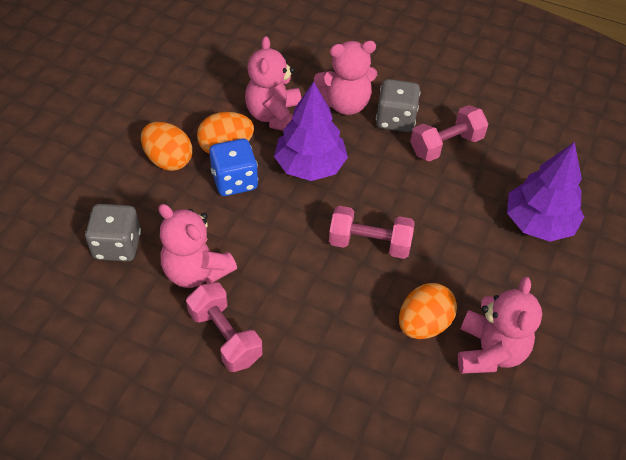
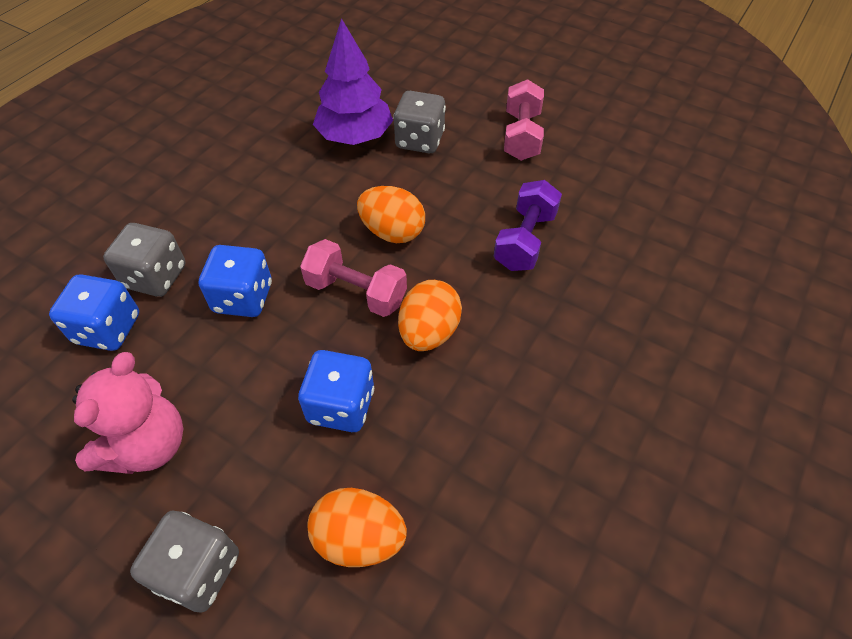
blue dice: 1 -> 3
grey dice: 2 -> 3
pink dumbbell: 3 -> 2
pink teddy bear: 4 -> 1
purple dumbbell: 0 -> 1
purple tree: 2 -> 1

